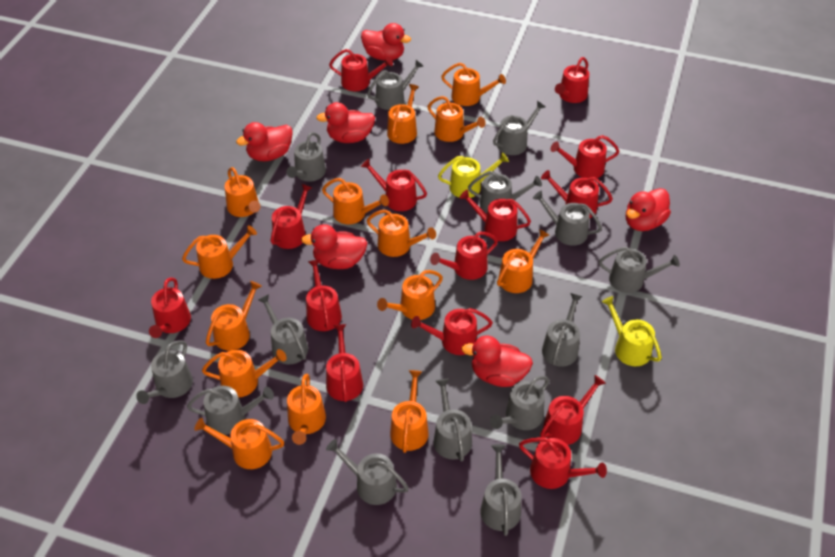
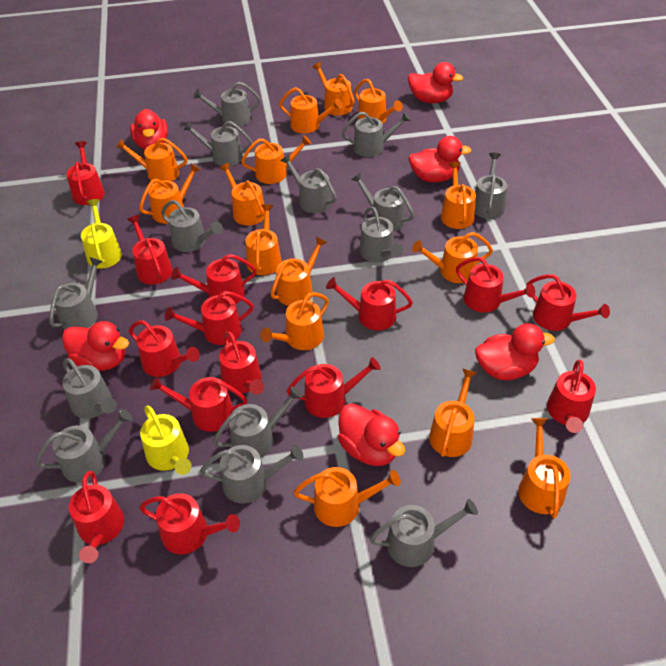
orange watering can: 14 -> 15

